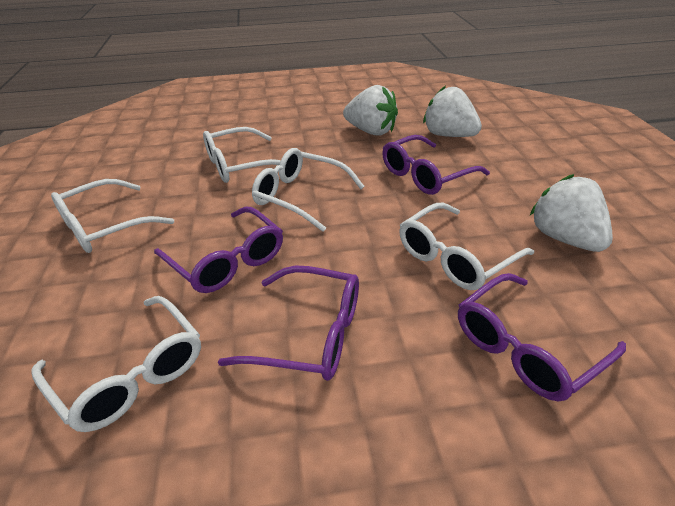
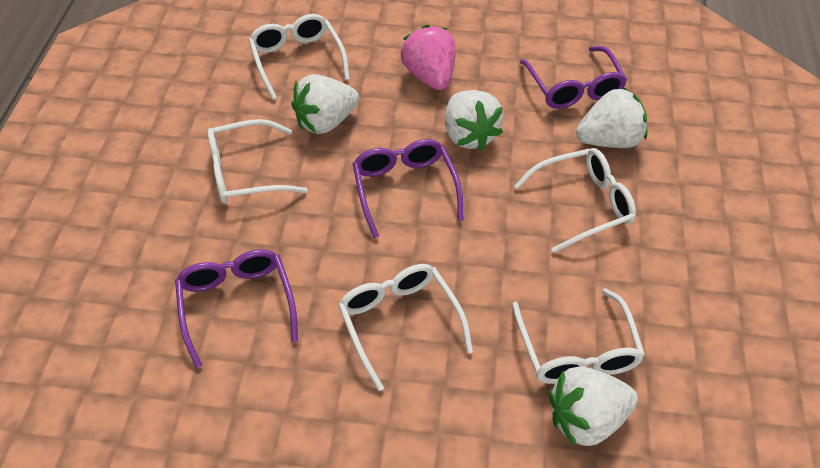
pink strawberry: 0 -> 1
purple glasses: 4 -> 3
white strawberry: 3 -> 4

